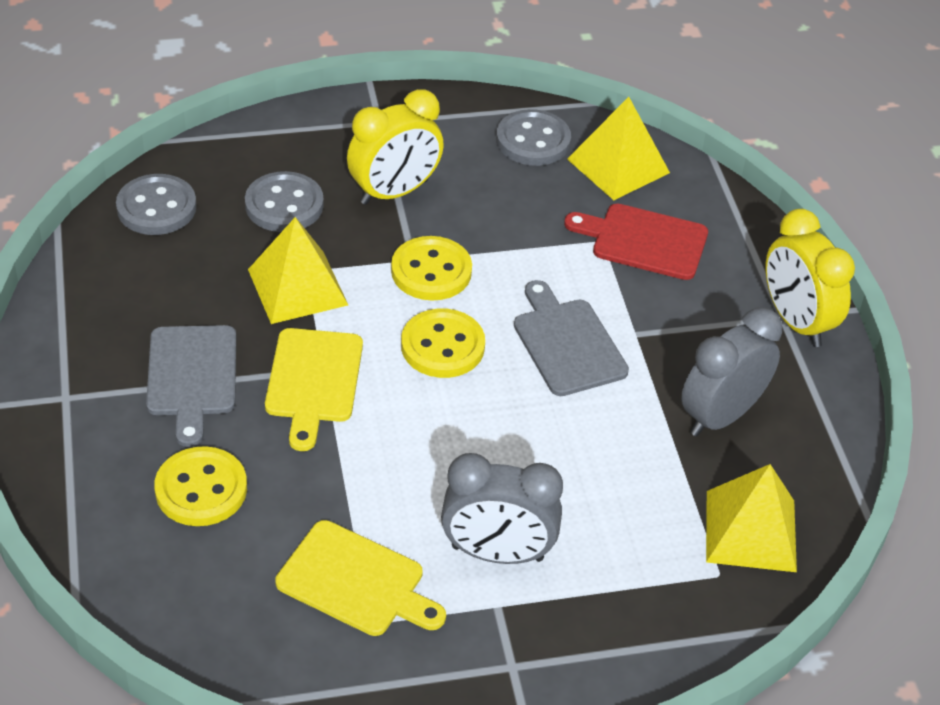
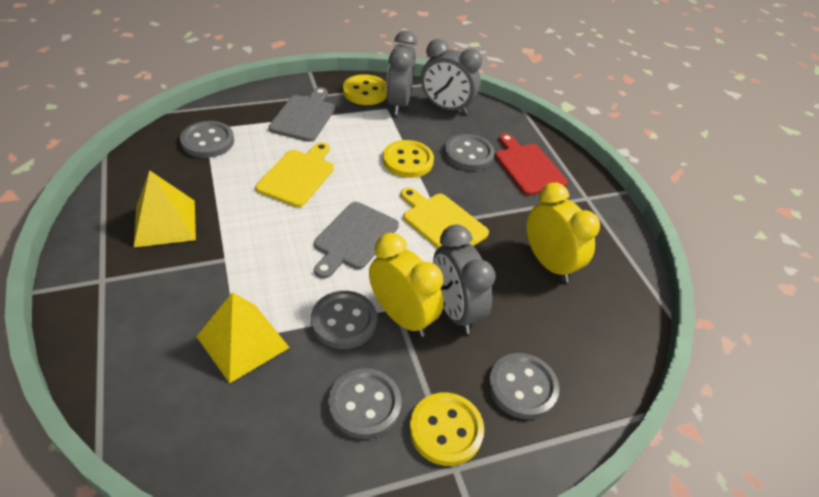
grey button: 3 -> 5
grey clock: 2 -> 3
yellow pyramid: 3 -> 2

